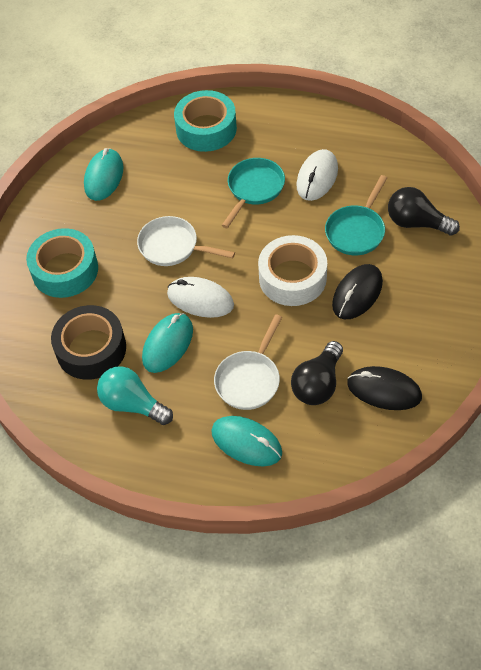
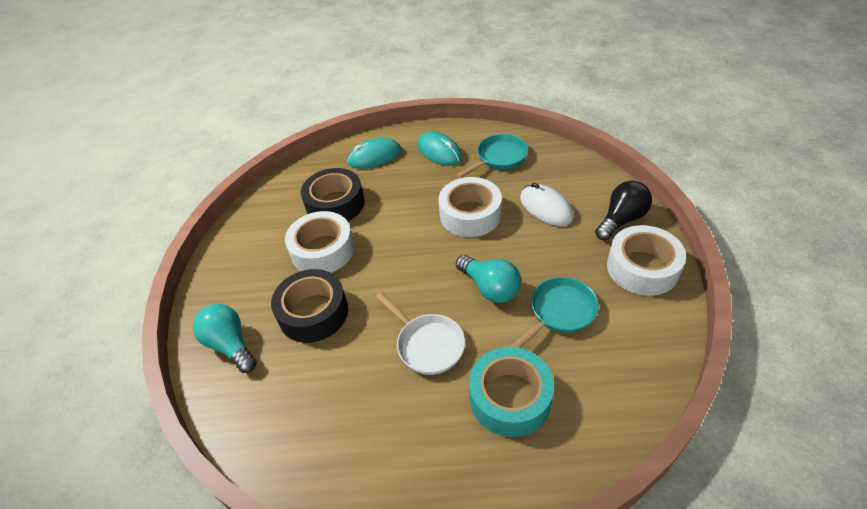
black light bulb: 2 -> 1
black mouse: 2 -> 0
black tape: 1 -> 2
turquoise light bulb: 1 -> 2
turquoise mouse: 3 -> 2
turquoise tape: 2 -> 1
white mouse: 2 -> 1
white pan: 2 -> 1
white tape: 1 -> 3

